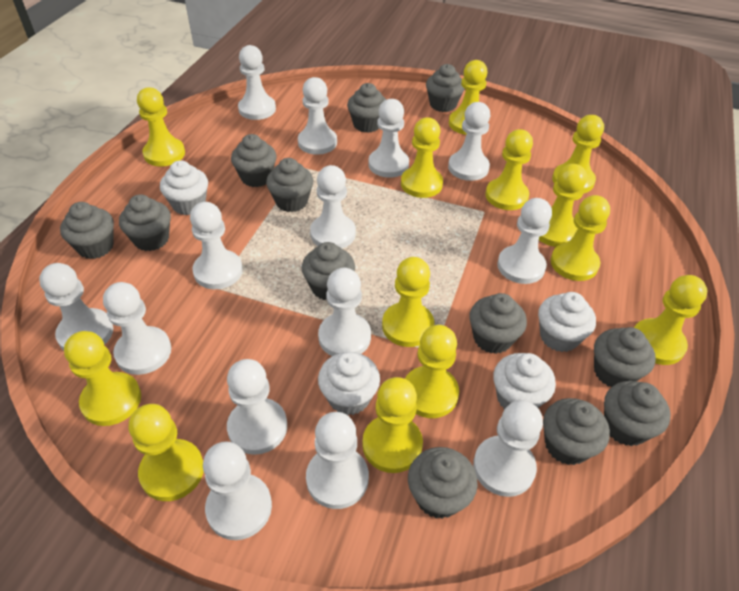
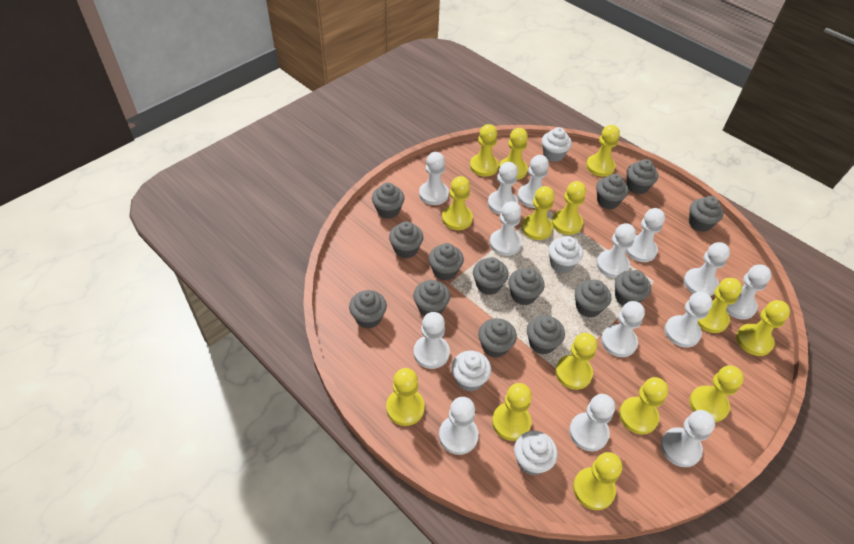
grey cupcake: 12 -> 14
yellow pawn: 13 -> 14

